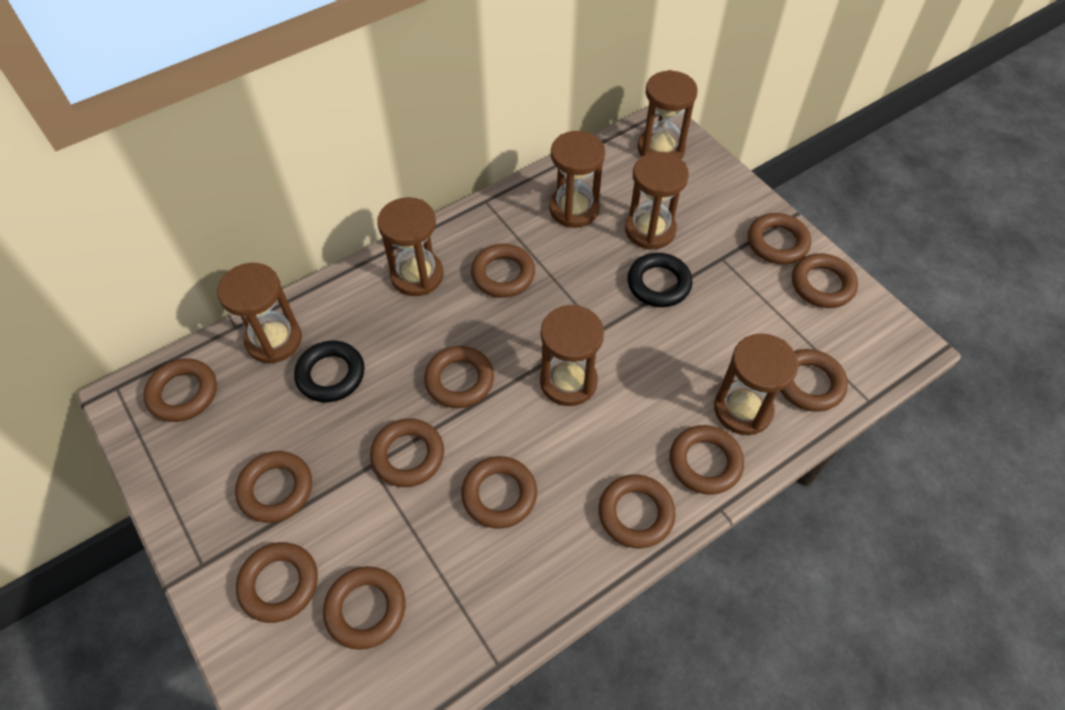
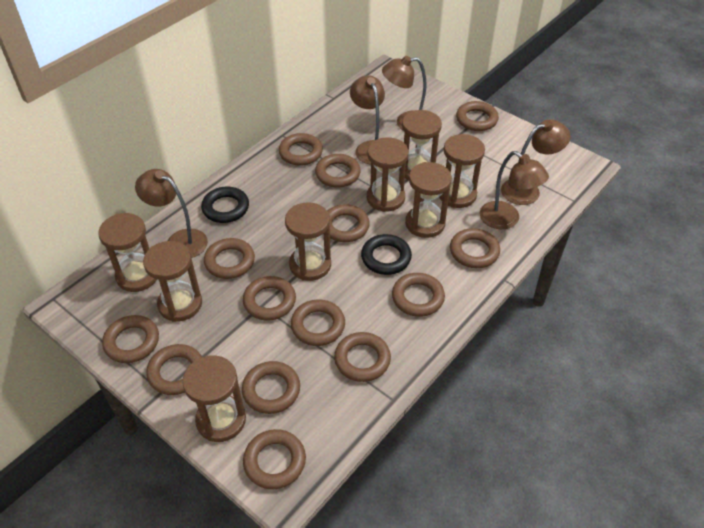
brown hourglass: 7 -> 8
brown lamp: 0 -> 5
brown ring: 13 -> 14

